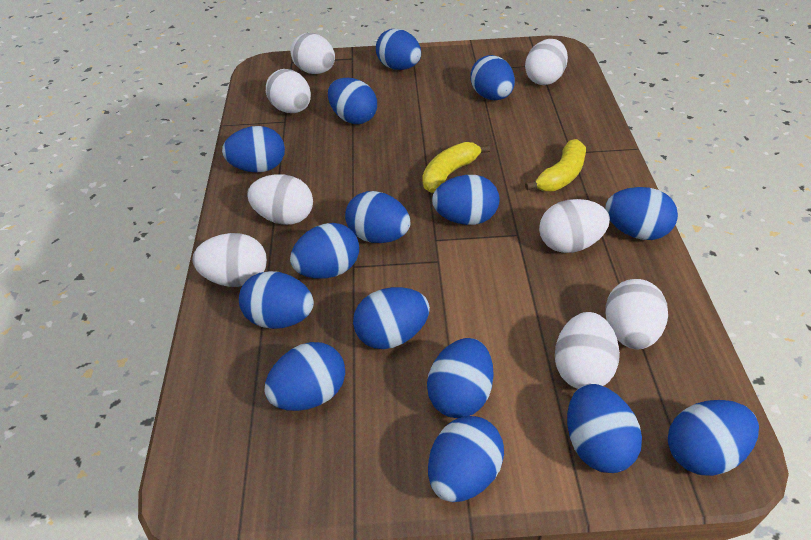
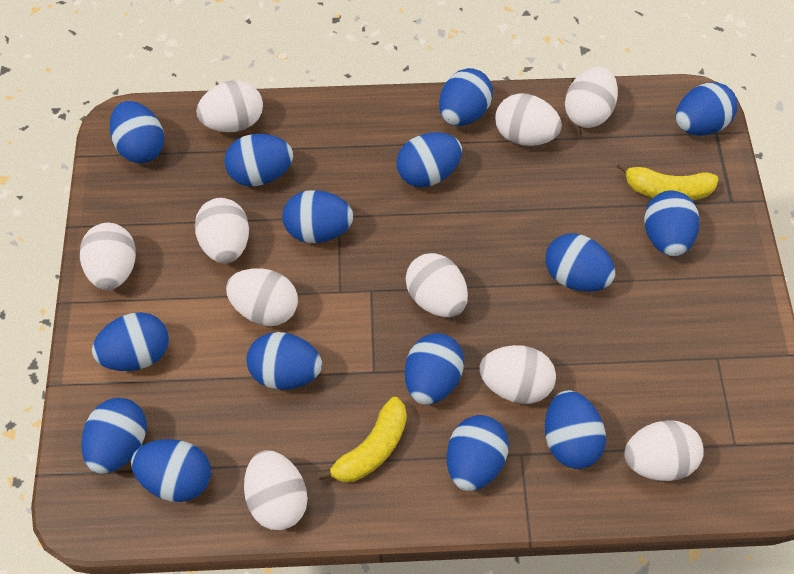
white egg: 8 -> 10

